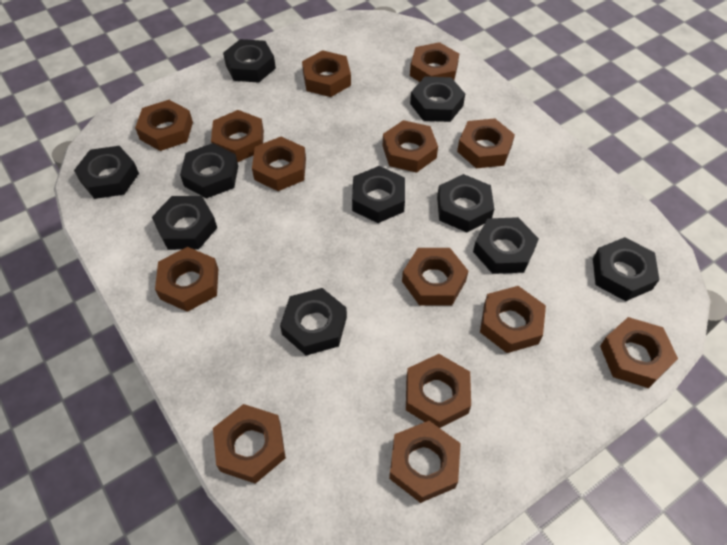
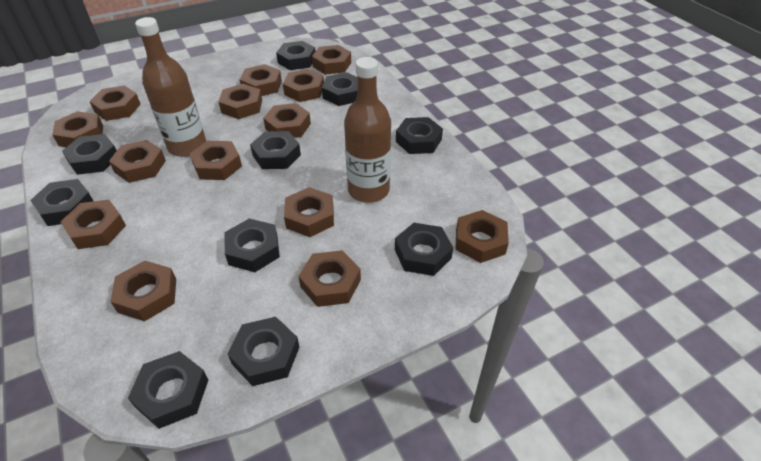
brown bottle: 0 -> 2

